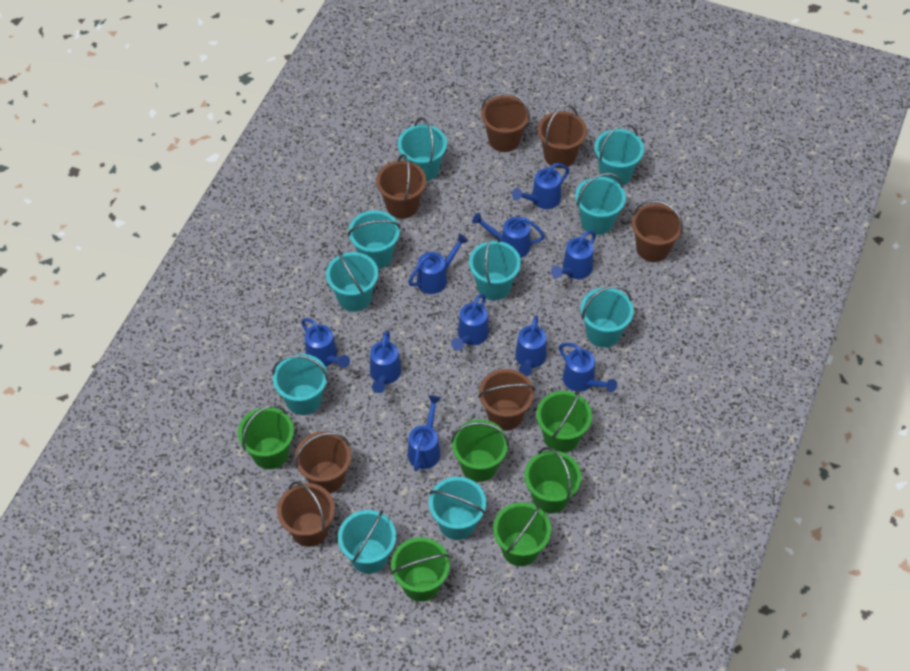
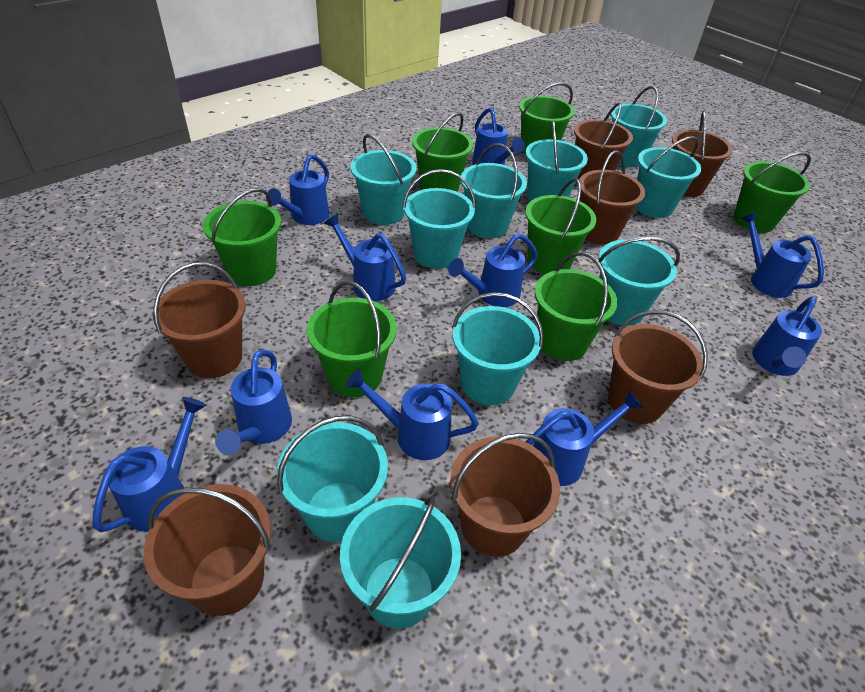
green bucket: 6 -> 7

